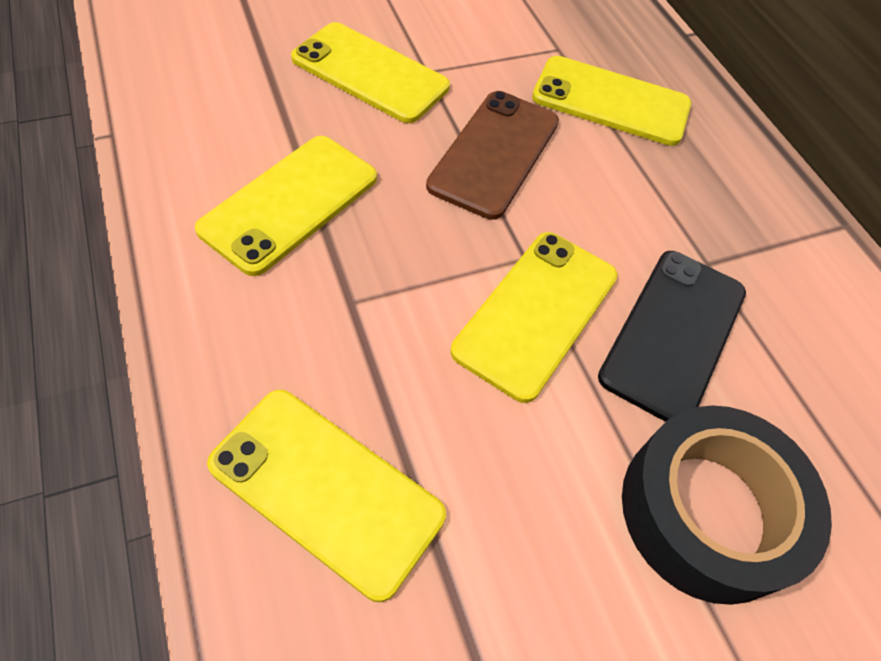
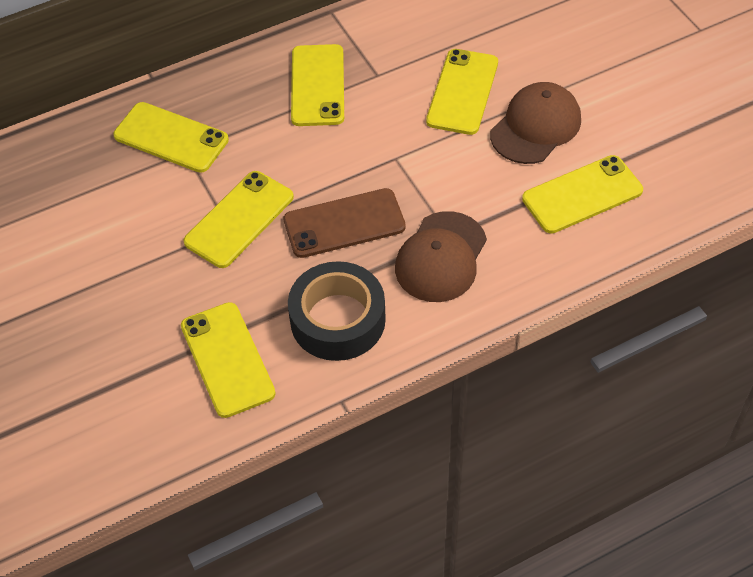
black phone: 1 -> 0
brown cap: 0 -> 2
yellow phone: 5 -> 6

